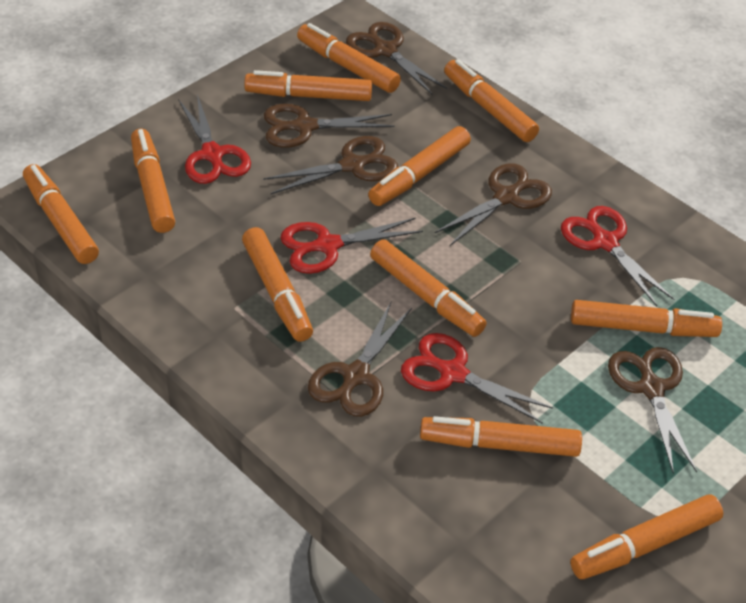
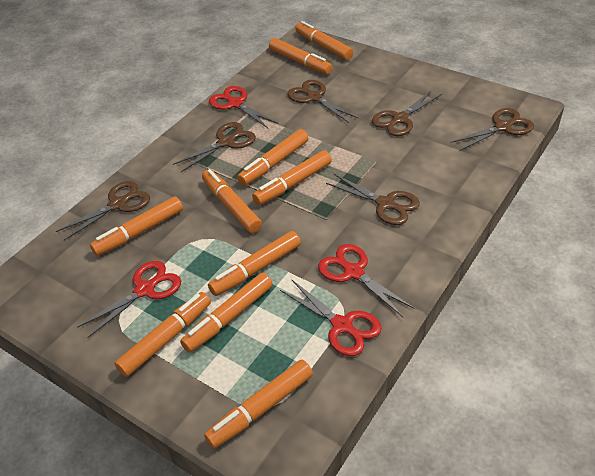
orange marker: 11 -> 10

